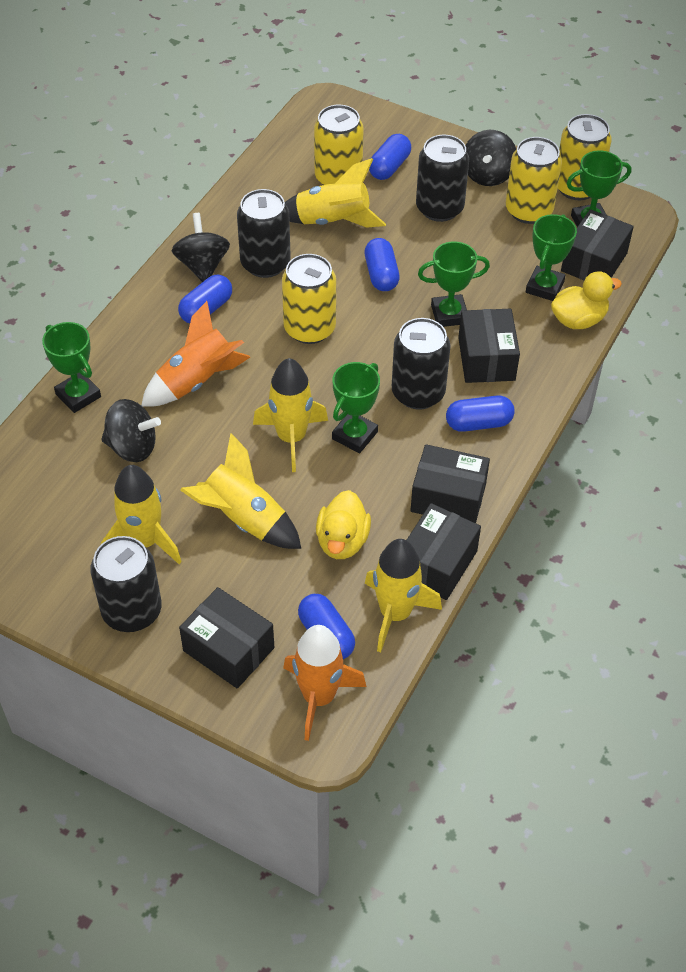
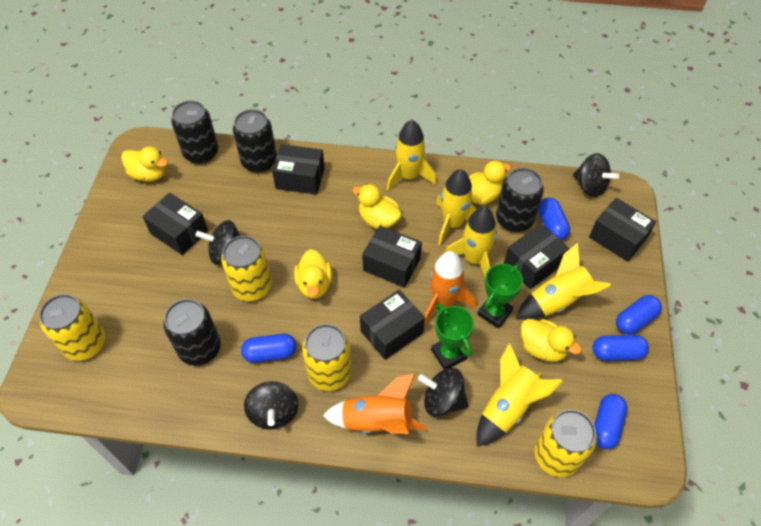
black box: 5 -> 6
black spinning top: 3 -> 4
green trophy: 5 -> 2
yellow duck: 2 -> 5

